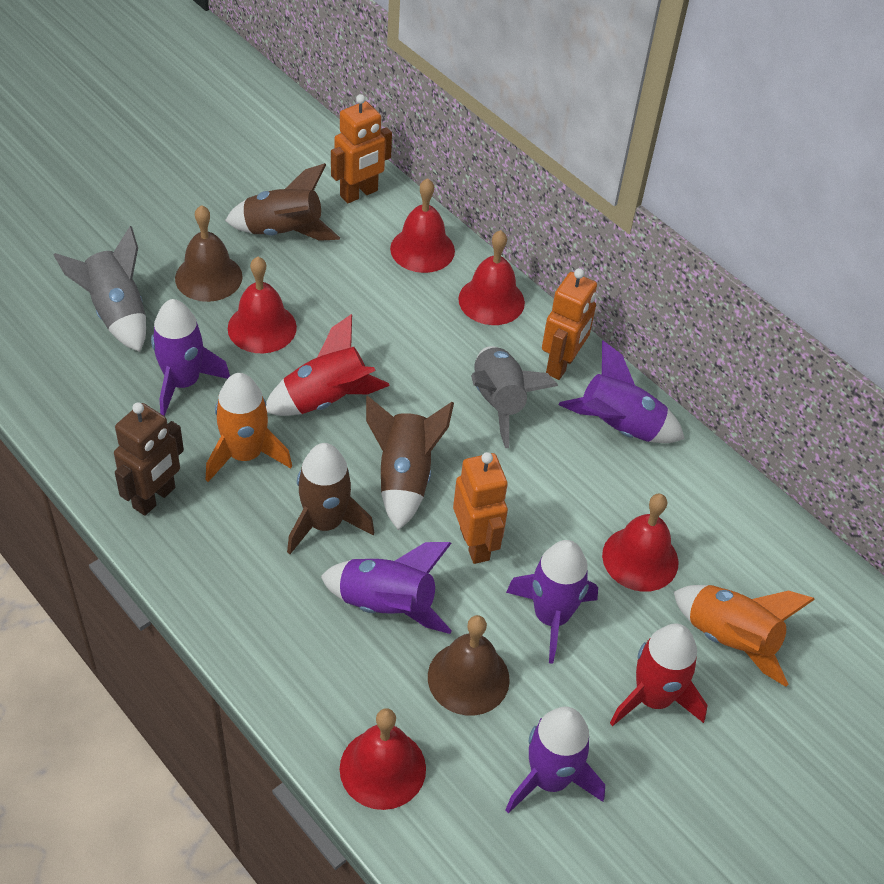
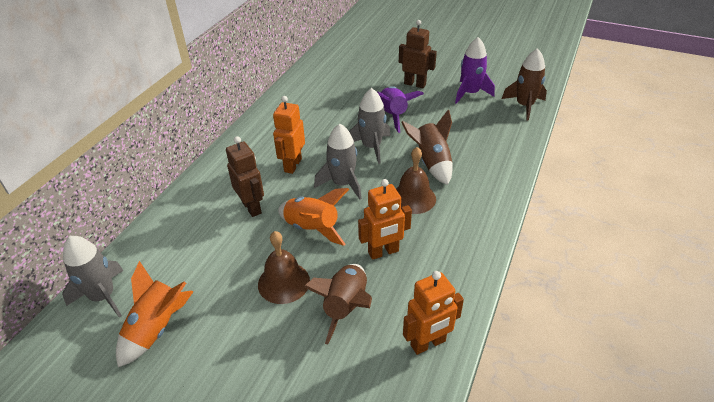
brown robot: 1 -> 2
grey rocket: 2 -> 3
purple rocket: 5 -> 2
red bell: 5 -> 0
red rocket: 2 -> 0

